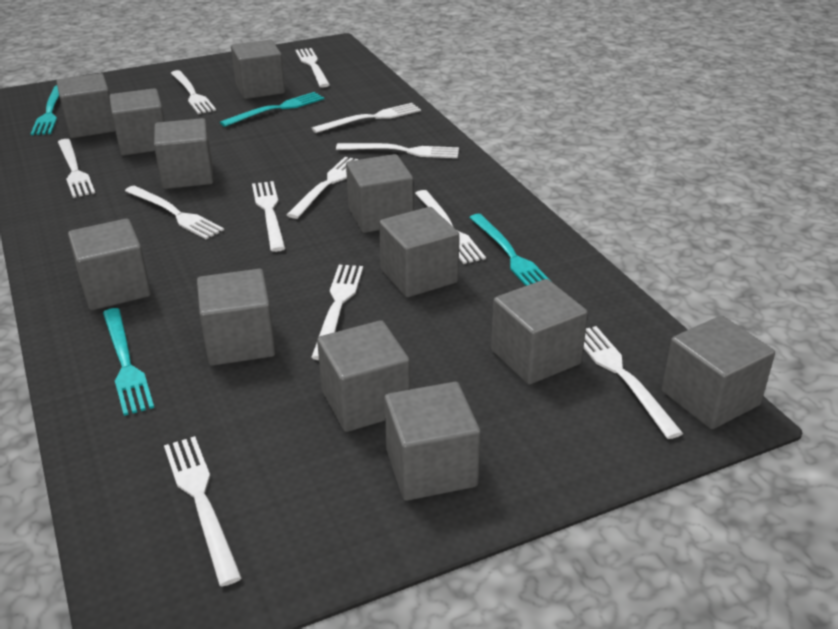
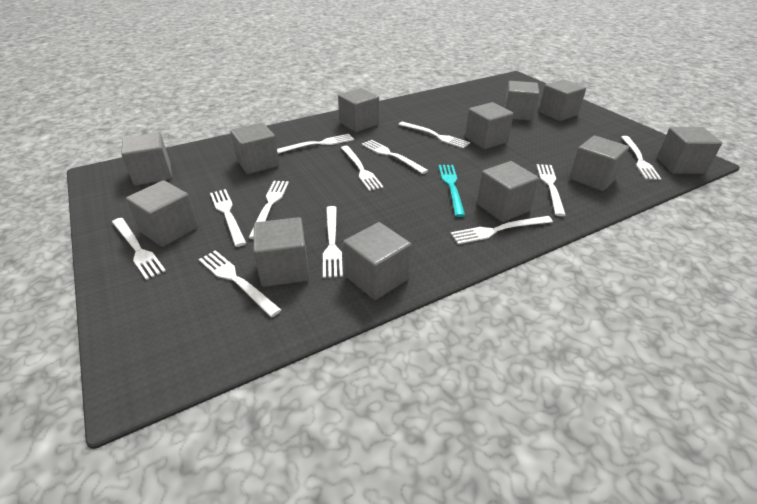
turquoise fork: 4 -> 1

